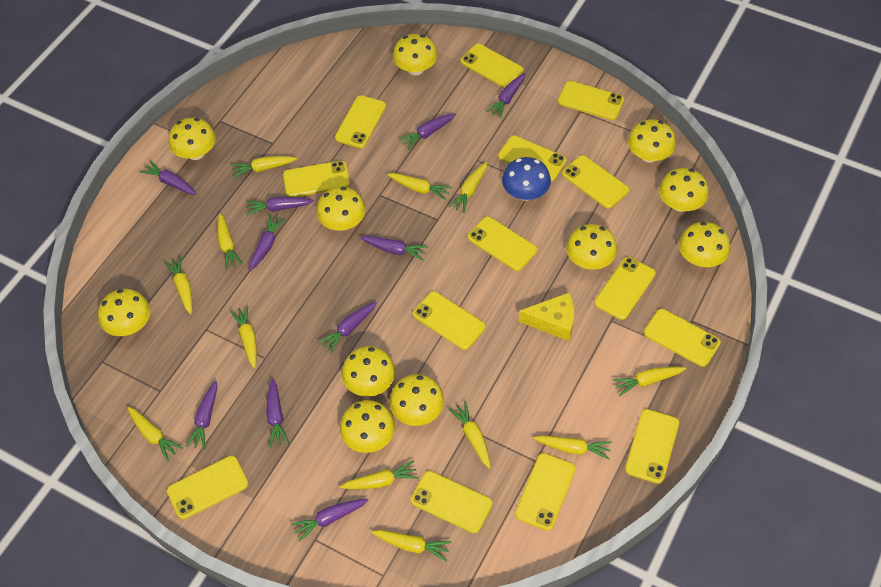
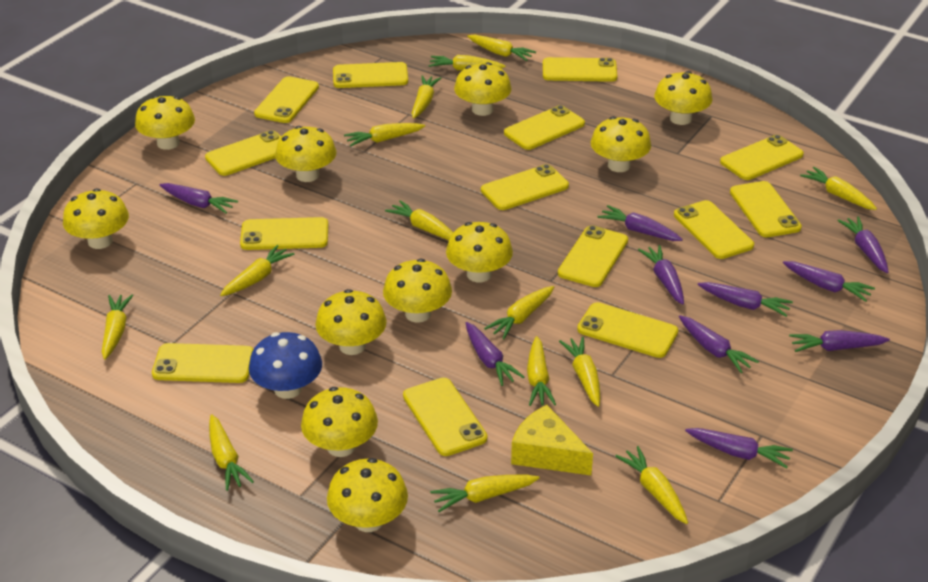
yellow carrot: 12 -> 14

